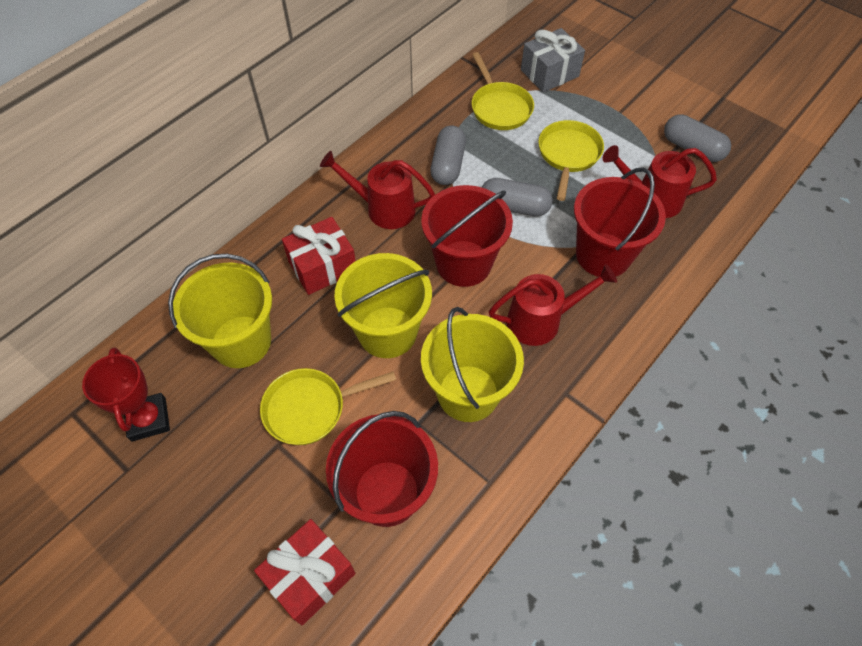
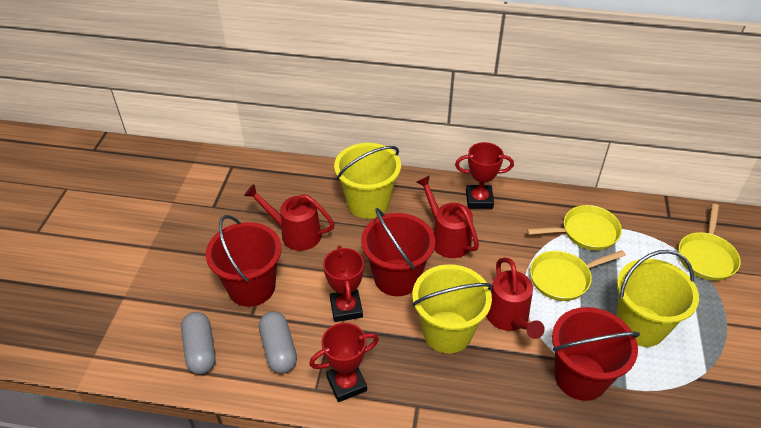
grey capsule: 3 -> 2
grey gift: 1 -> 0
red gift: 2 -> 0
red trophy: 1 -> 3

